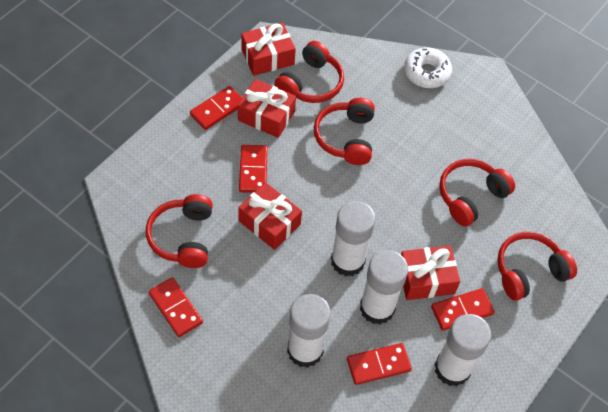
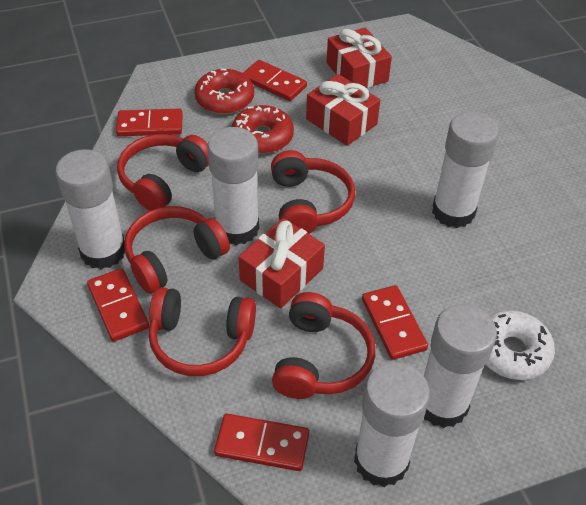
red donut: 0 -> 2
red gift: 4 -> 3
white glue stick: 4 -> 5

